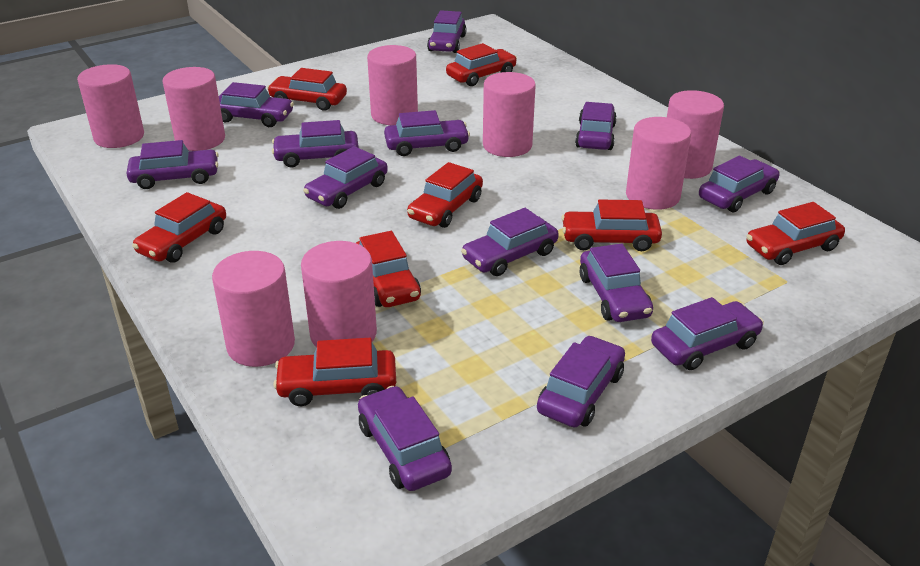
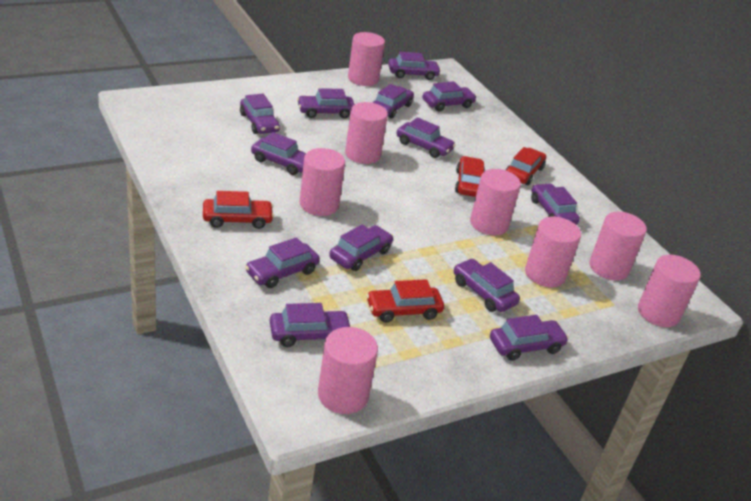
red car: 8 -> 4

